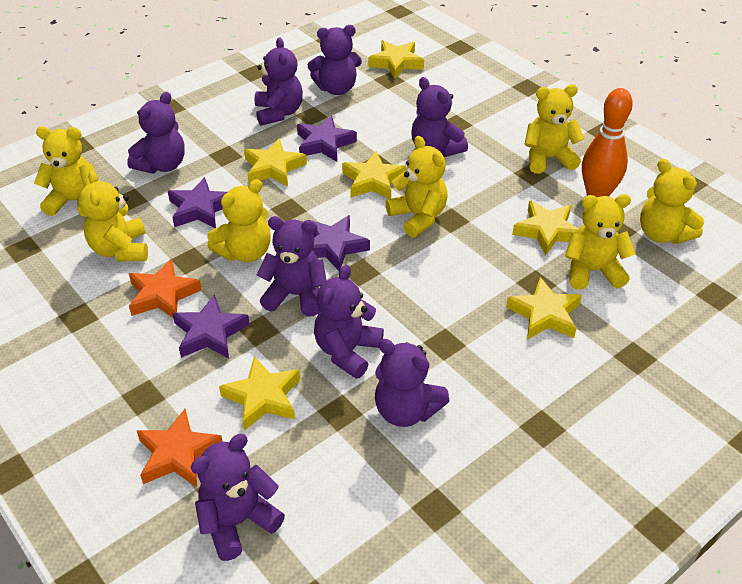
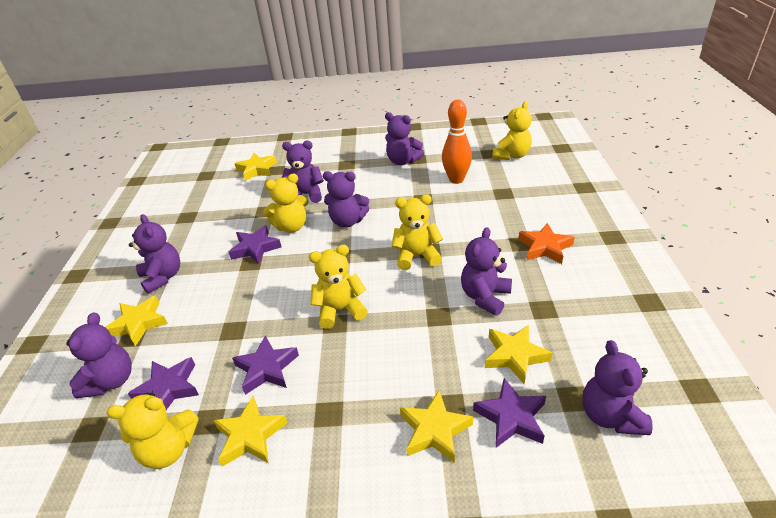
orange star: 2 -> 1
purple teddy bear: 8 -> 7
yellow star: 6 -> 5
yellow teddy bear: 7 -> 5

